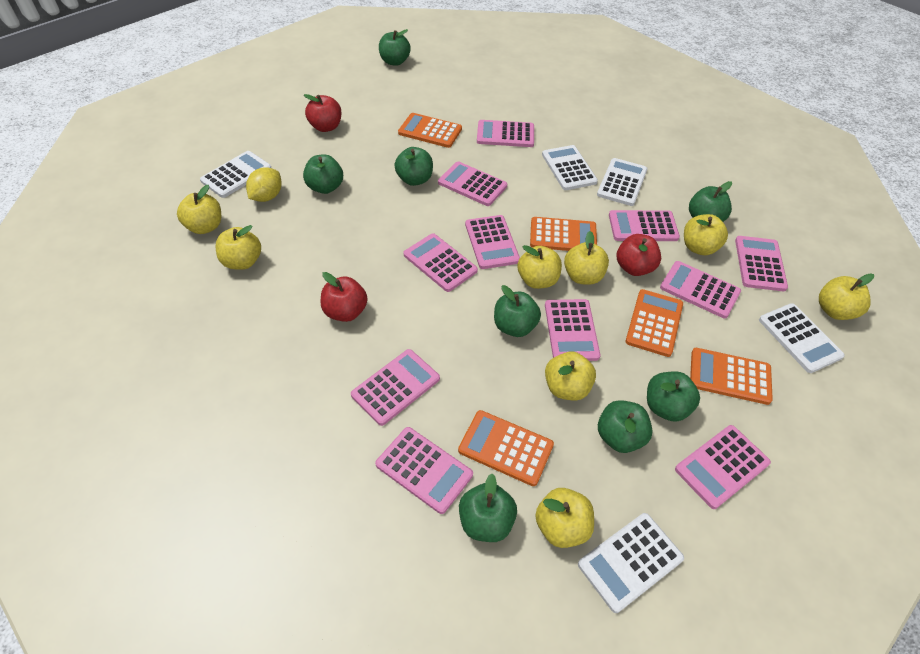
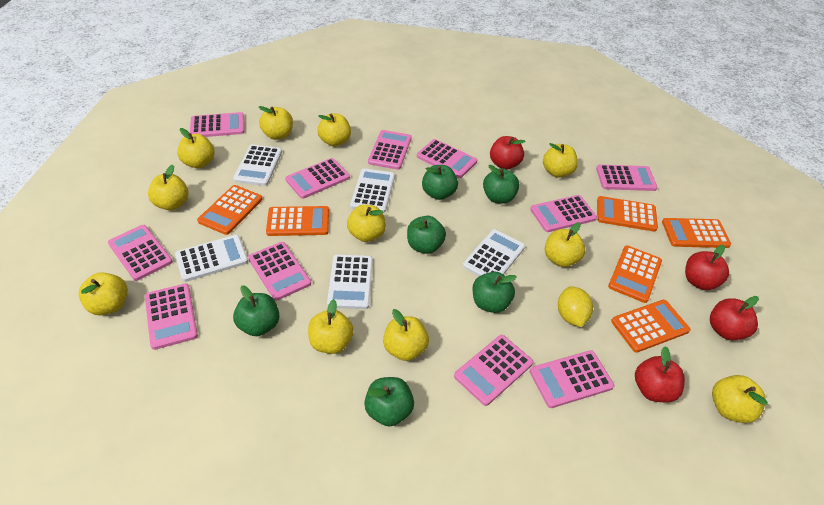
green apple: 8 -> 6
orange calculator: 5 -> 6
red apple: 3 -> 4
yellow apple: 8 -> 11

